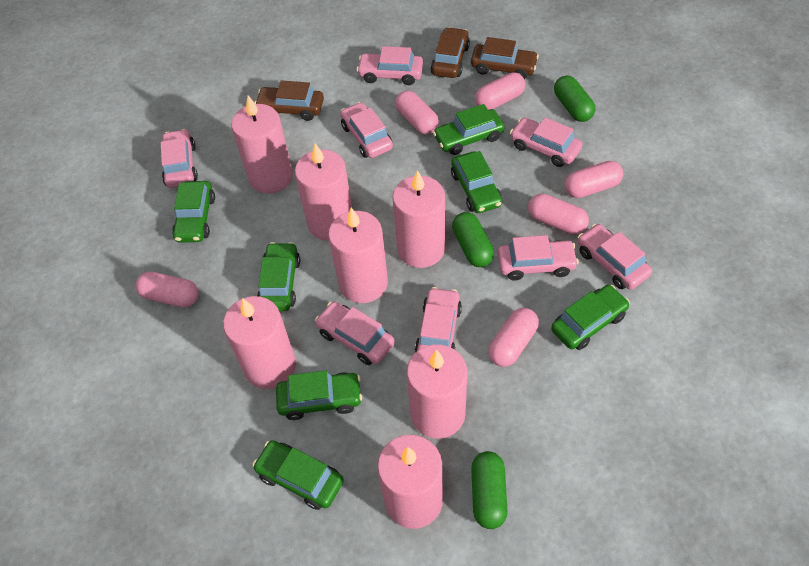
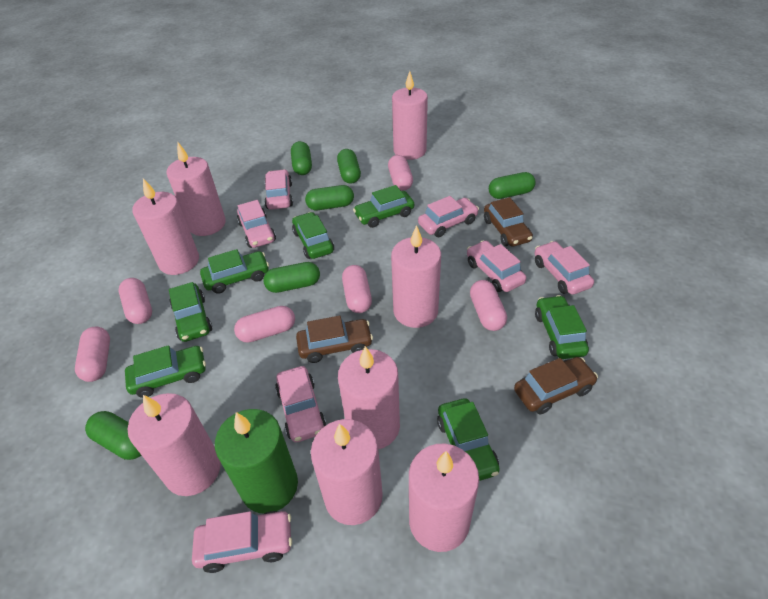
green candle: 0 -> 1
green capsule: 3 -> 6
pink candle: 7 -> 8
pink car: 8 -> 7

